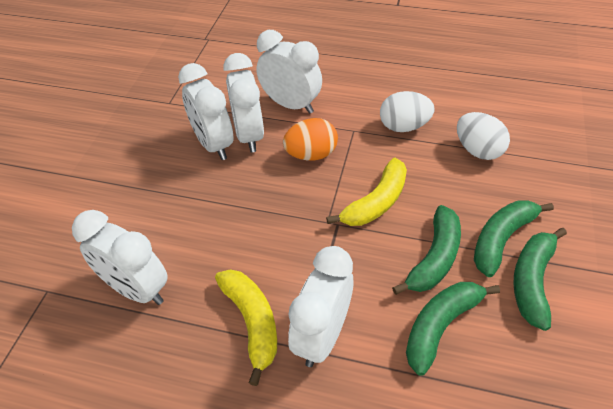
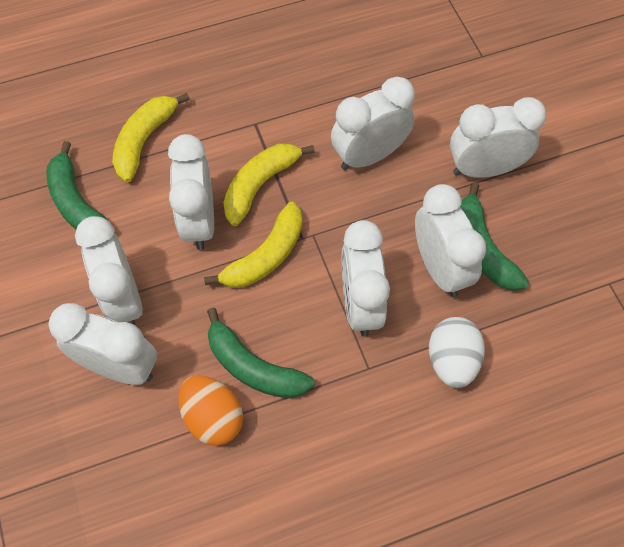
green banana: 4 -> 3
white clock: 5 -> 7
white egg: 2 -> 1
yellow banana: 2 -> 3

